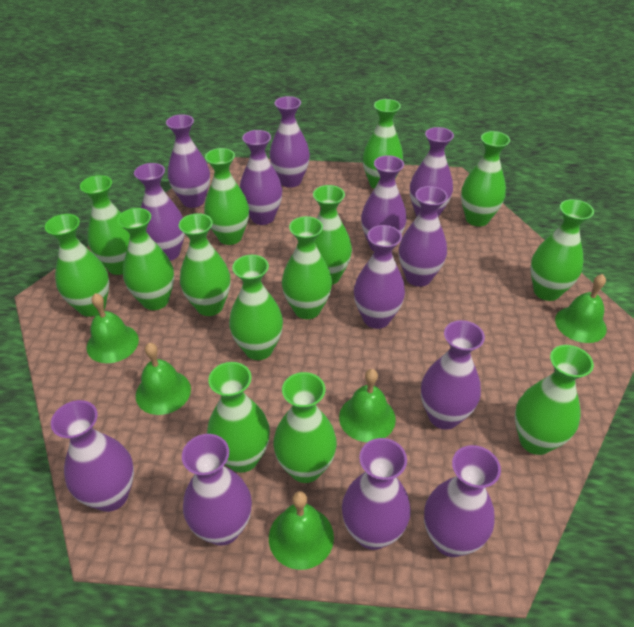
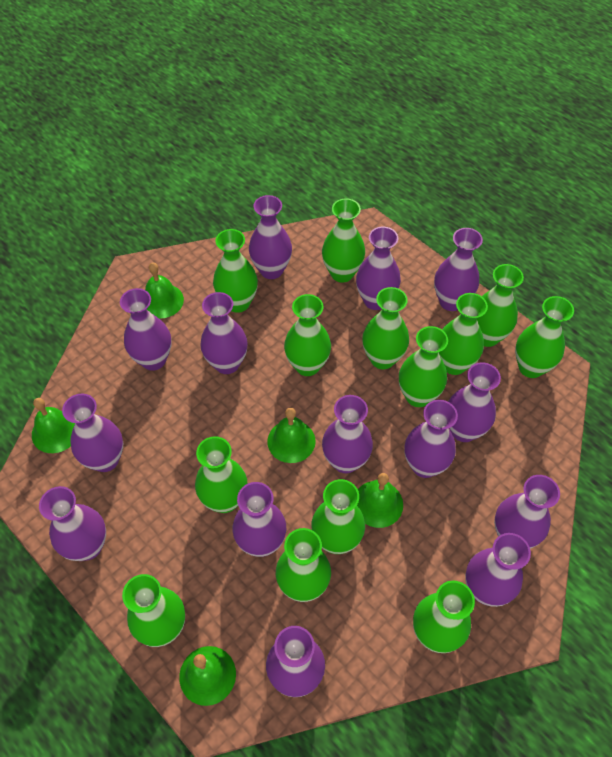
green vase: 14 -> 13
purple vase: 13 -> 14

